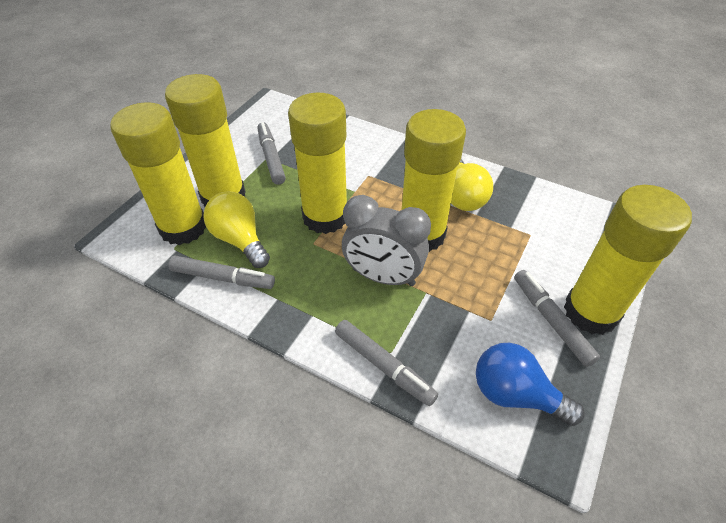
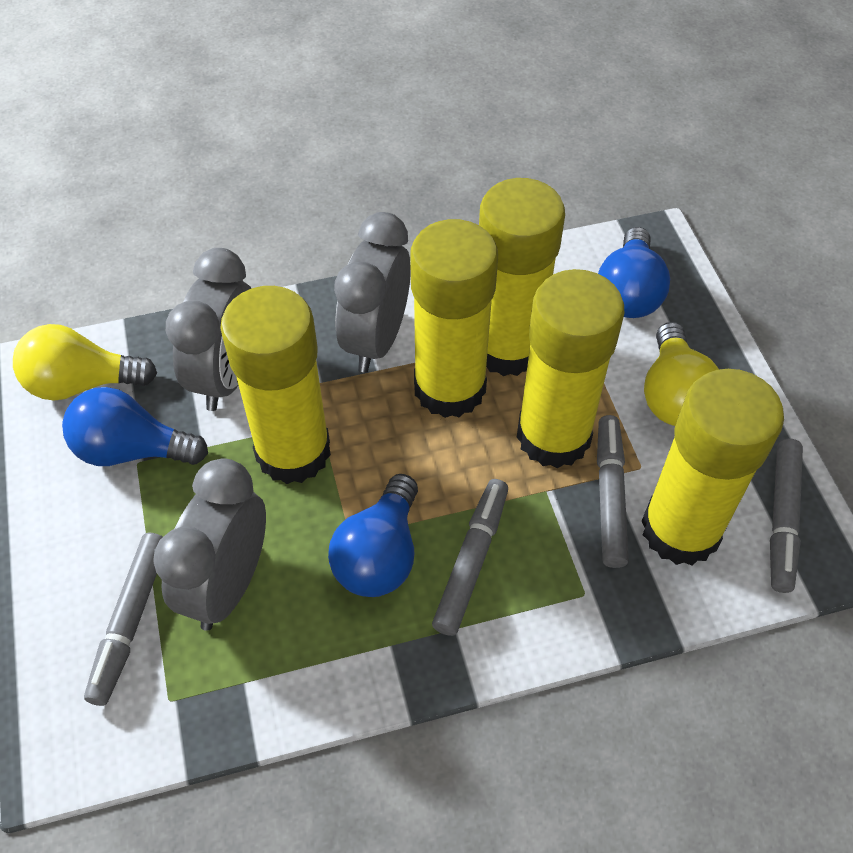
blue light bulb: 1 -> 3
grey clock: 1 -> 3

